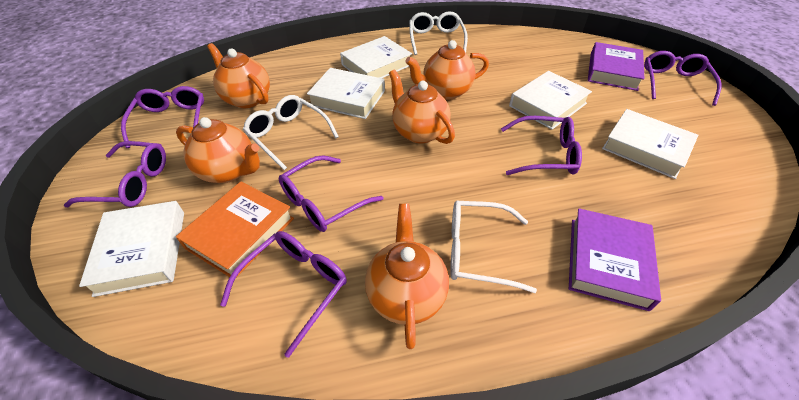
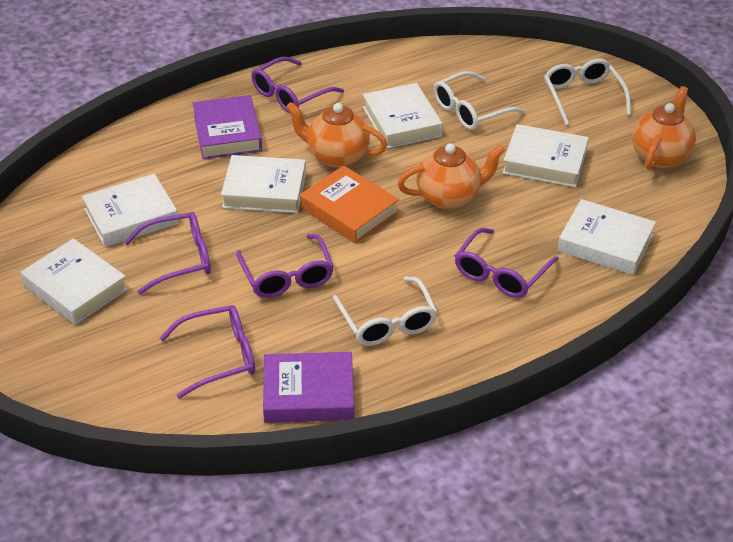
orange teapot: 5 -> 3
purple glasses: 6 -> 5
white book: 5 -> 6

